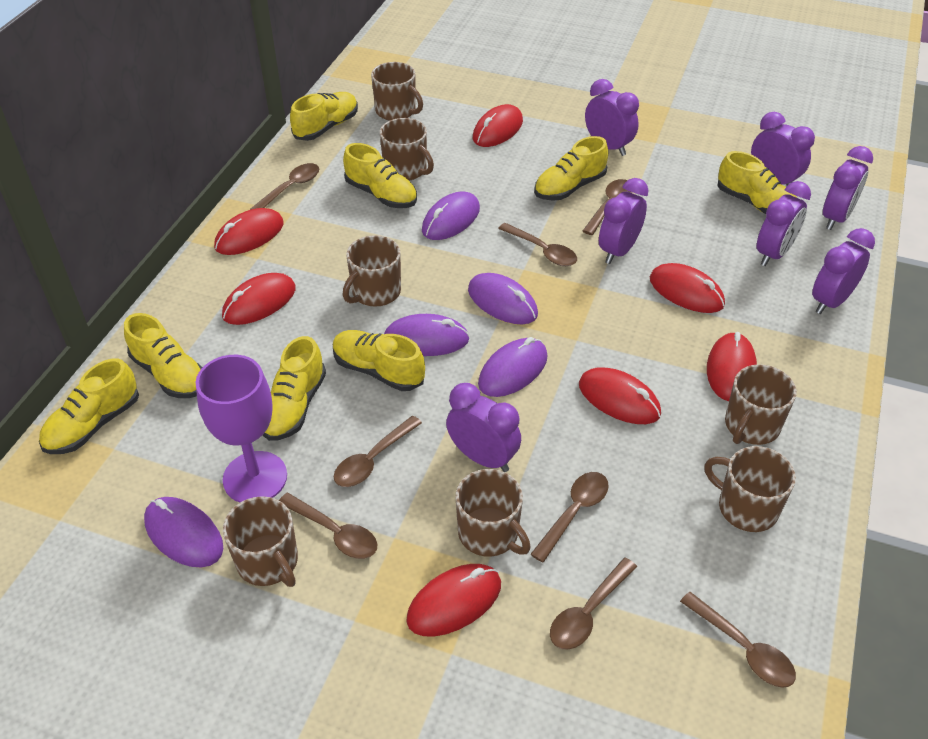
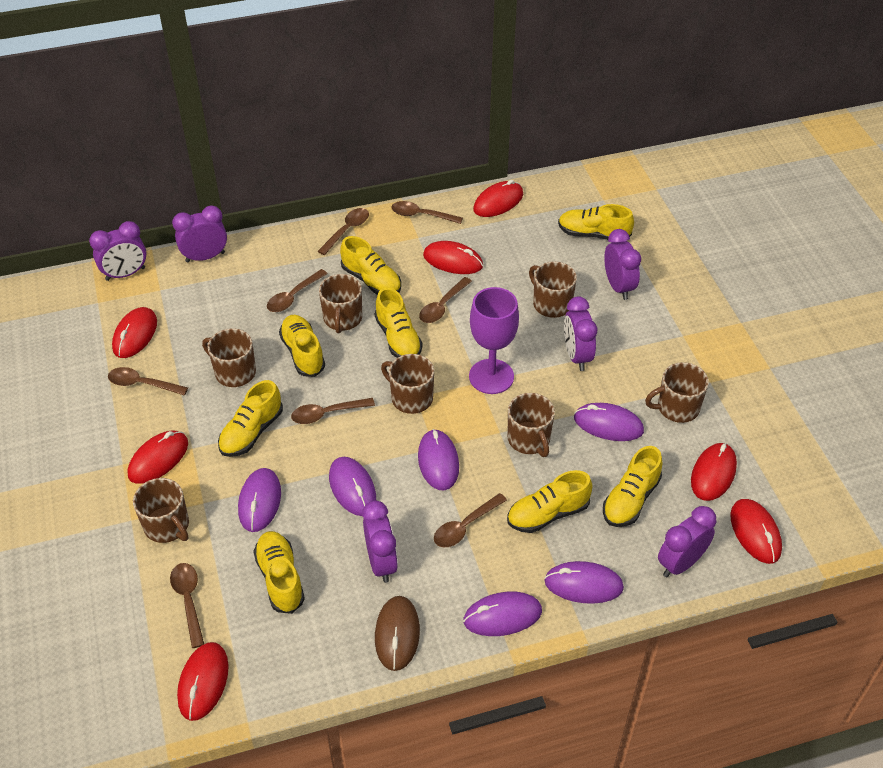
brown mouse: 0 -> 1
purple clock: 7 -> 6
purple mouse: 5 -> 6

